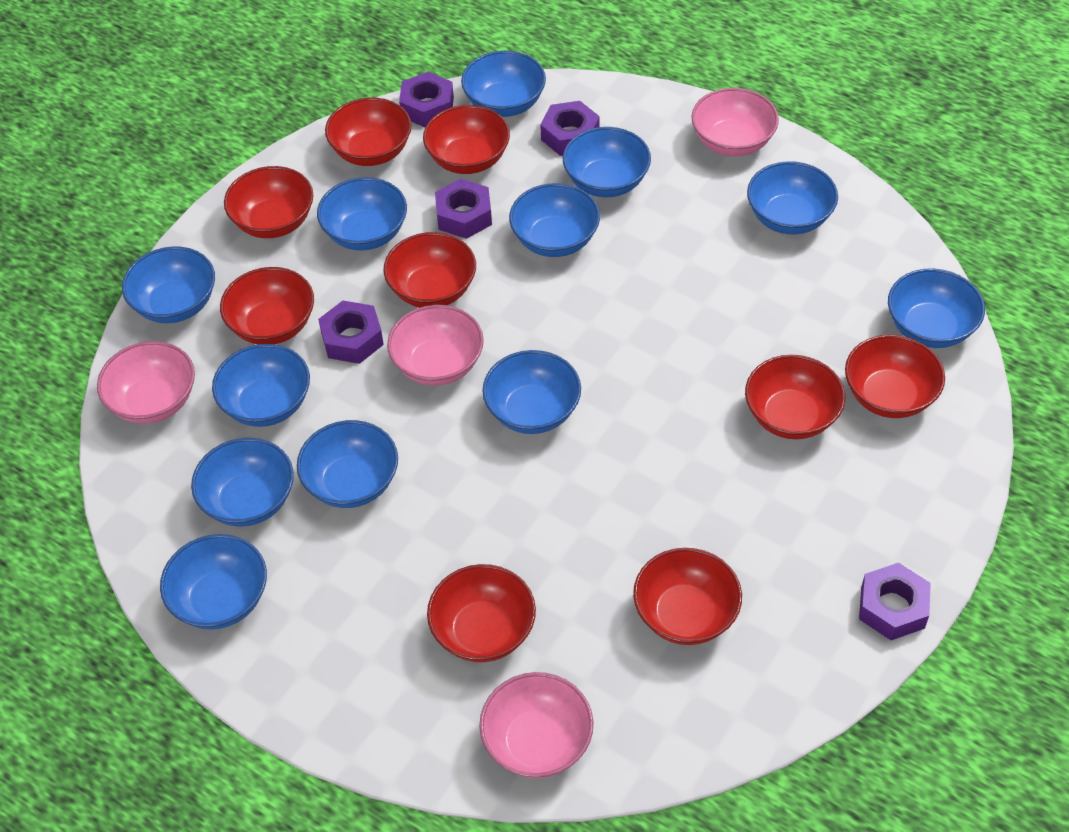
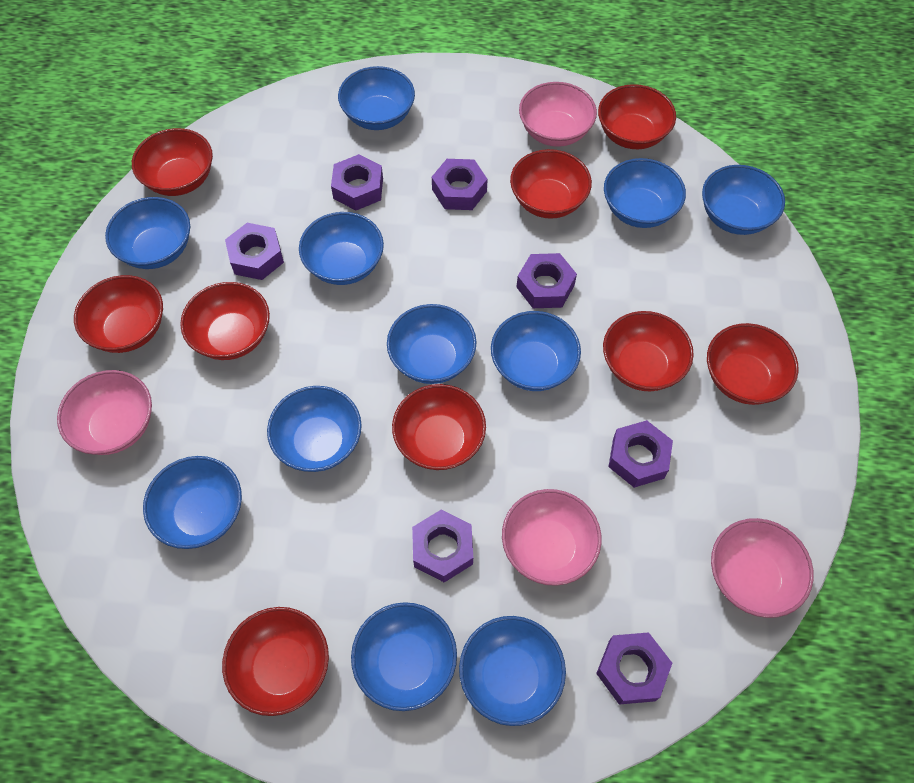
blue bowl: 12 -> 11
purple nut: 5 -> 7

